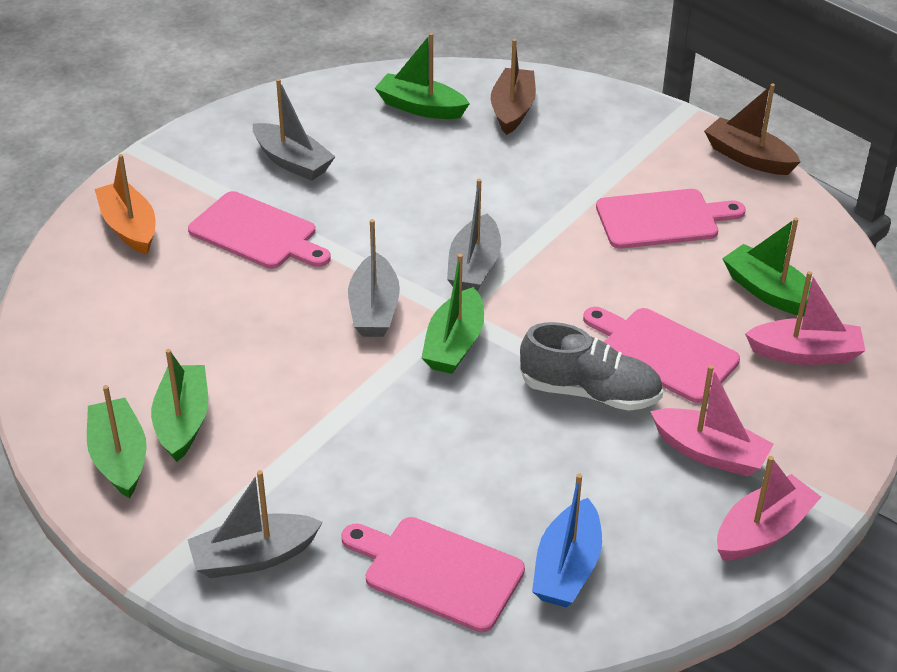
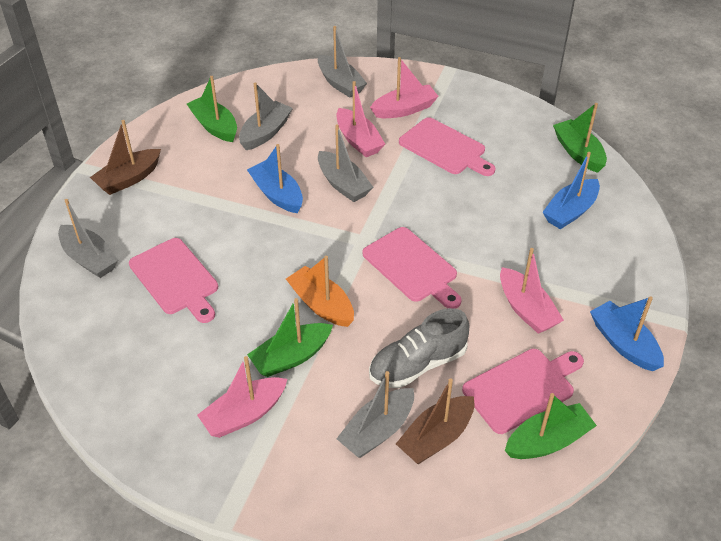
blue boat: 1 -> 3
green boat: 5 -> 4
grey boat: 4 -> 5
pink boat: 3 -> 4

